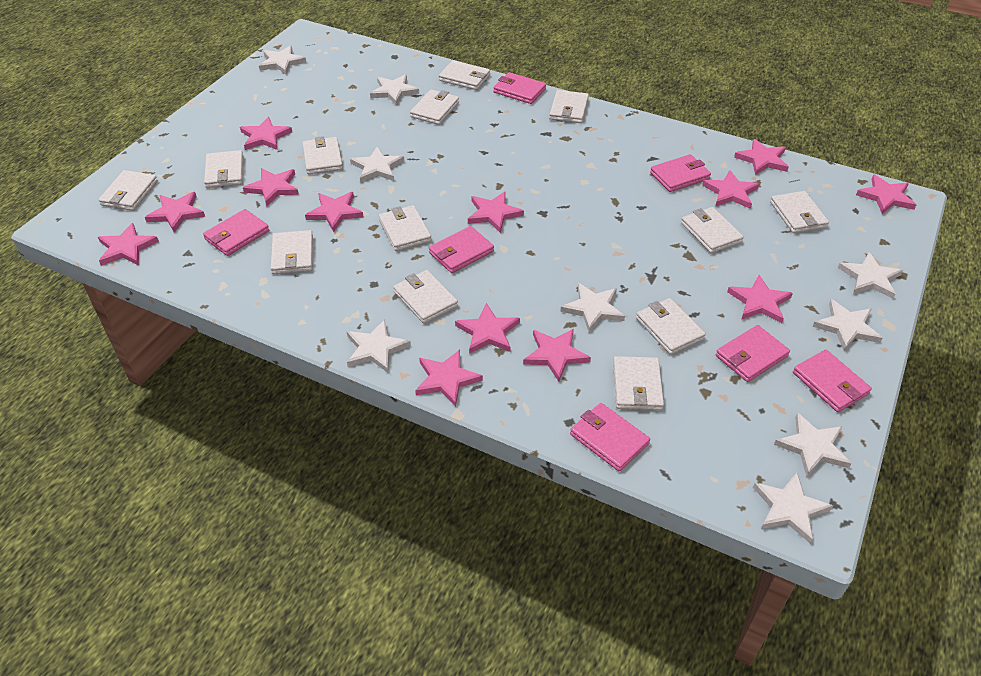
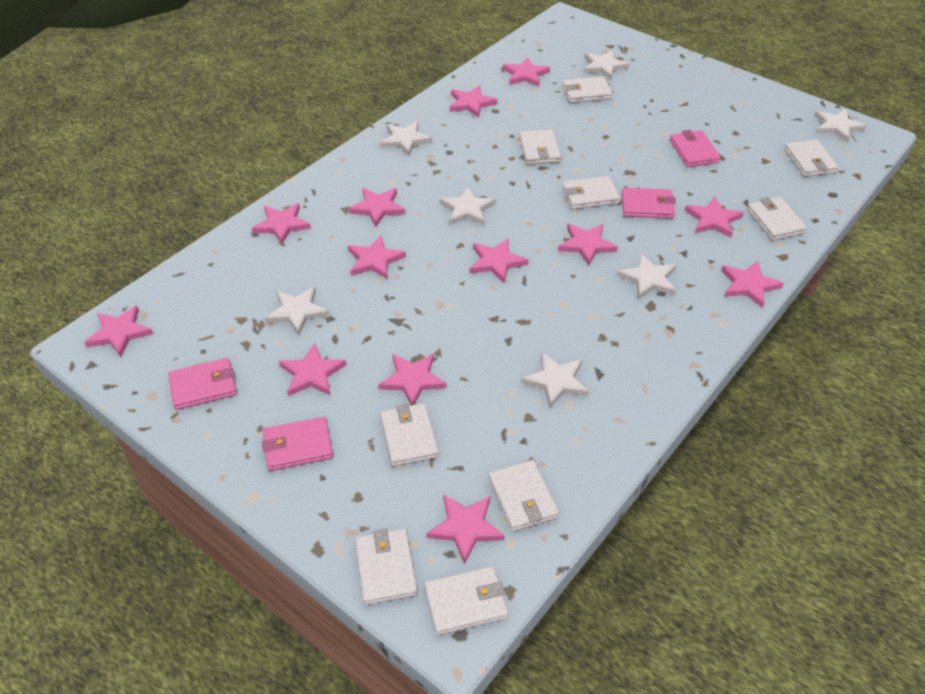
pink wallet: 7 -> 4
white star: 9 -> 7
white wallet: 13 -> 9

